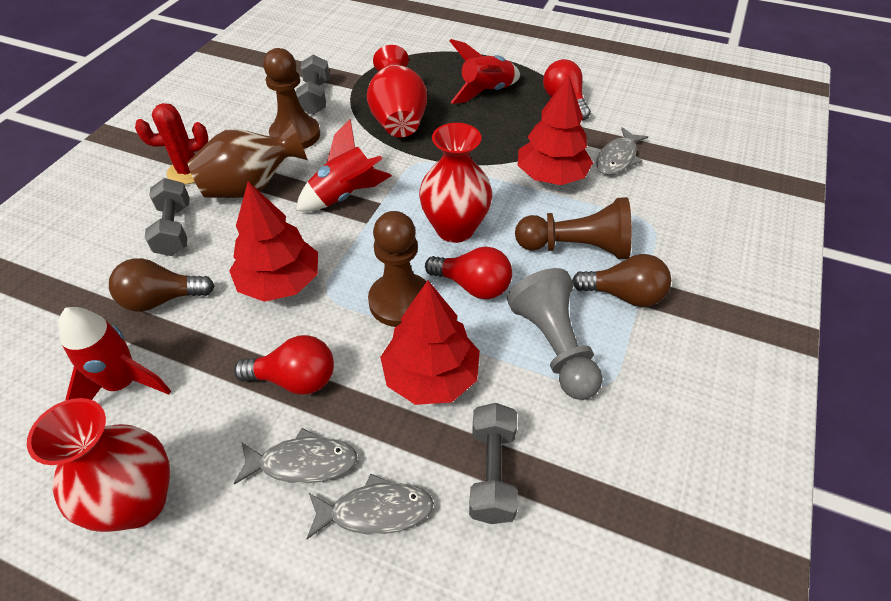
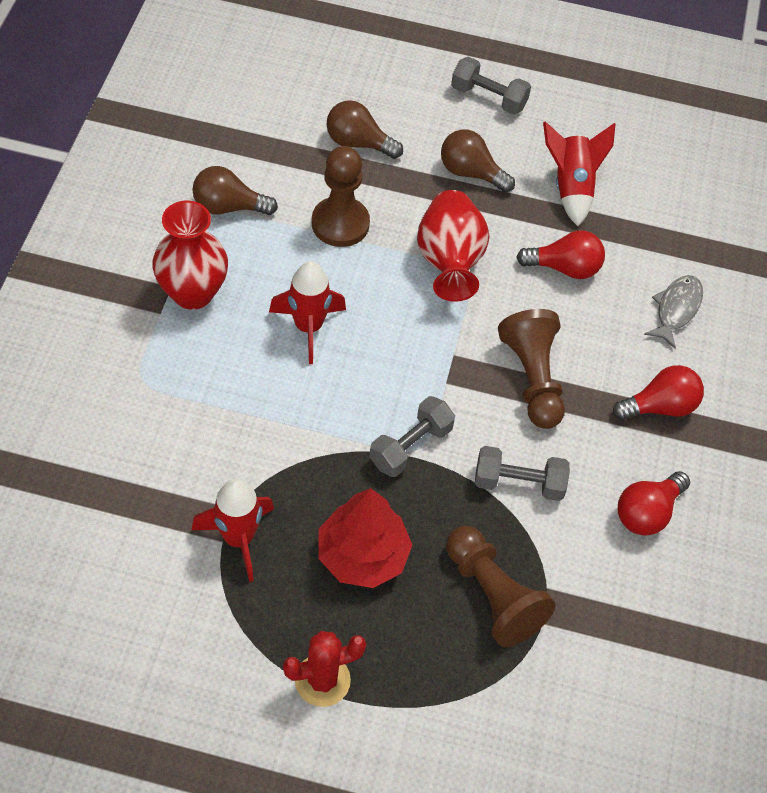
brown light bulb: 2 -> 3
brown vase: 1 -> 0
grey fish: 3 -> 1
grey pawn: 1 -> 0
red tree: 3 -> 1
red vase: 3 -> 2

